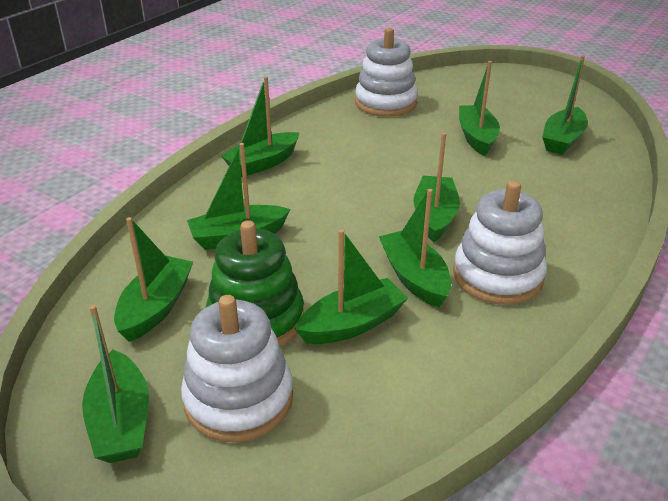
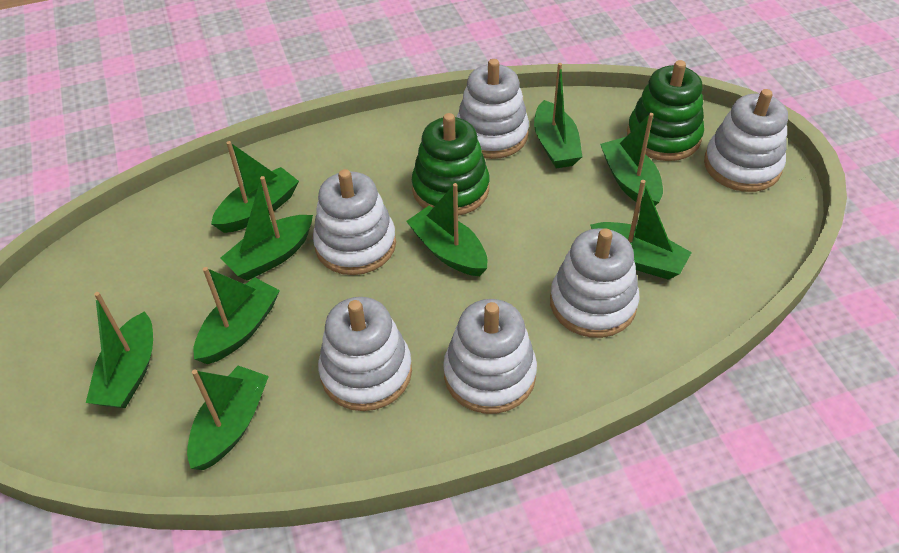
green stacking toy: 1 -> 2
white stacking toy: 3 -> 6

